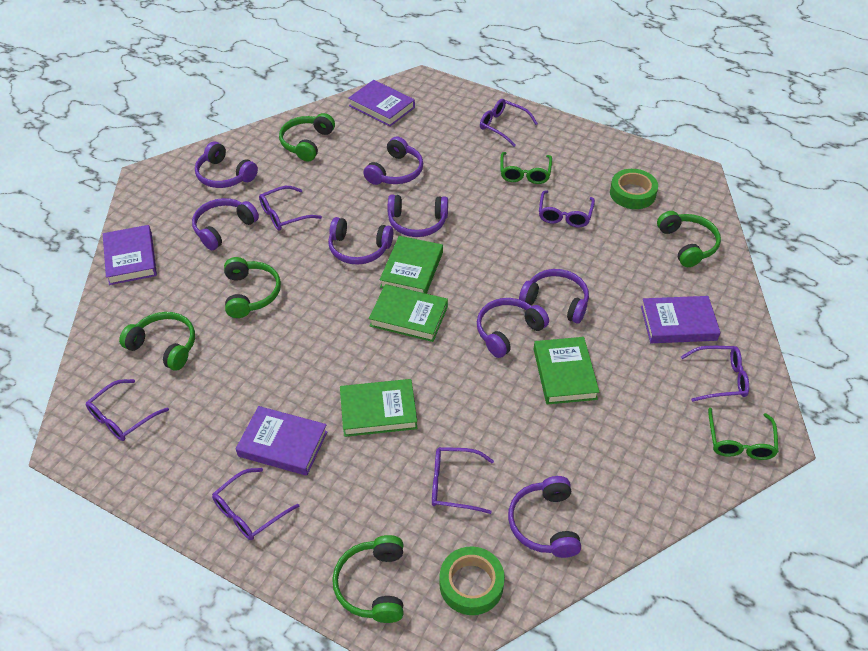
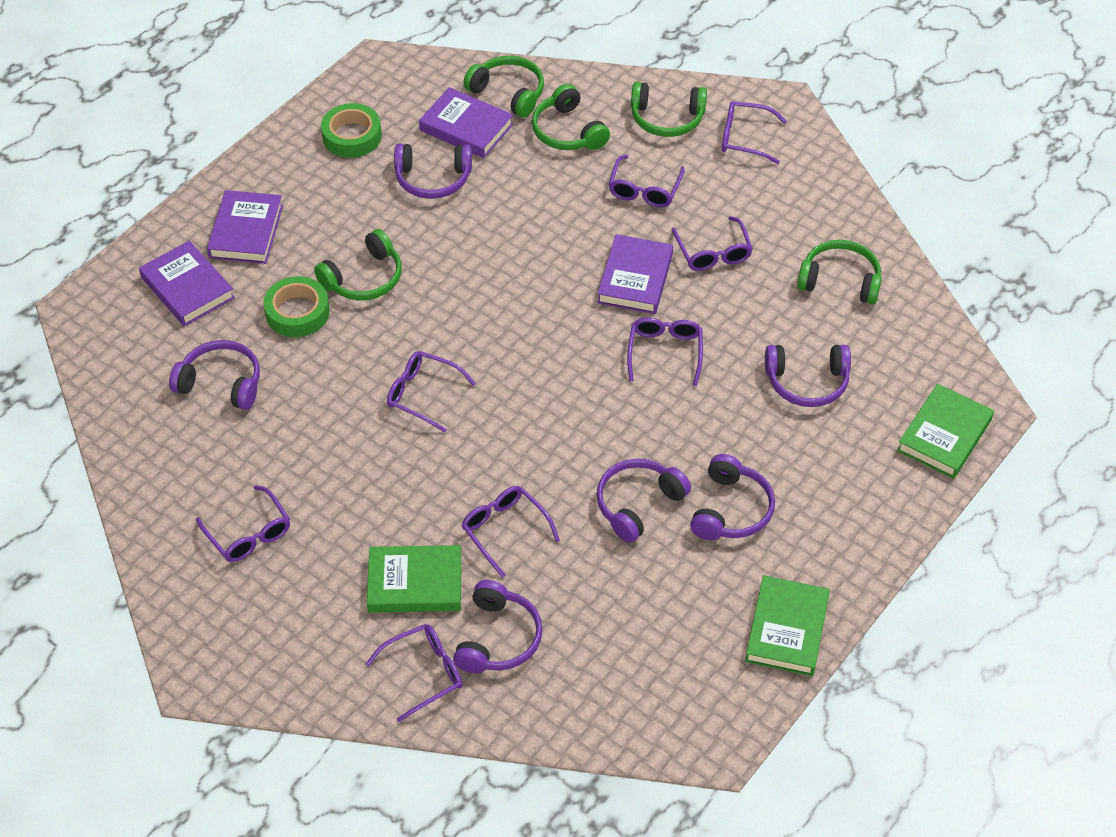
green book: 4 -> 3
green glasses: 2 -> 0
purple glasses: 7 -> 8
purple headphones: 8 -> 6

